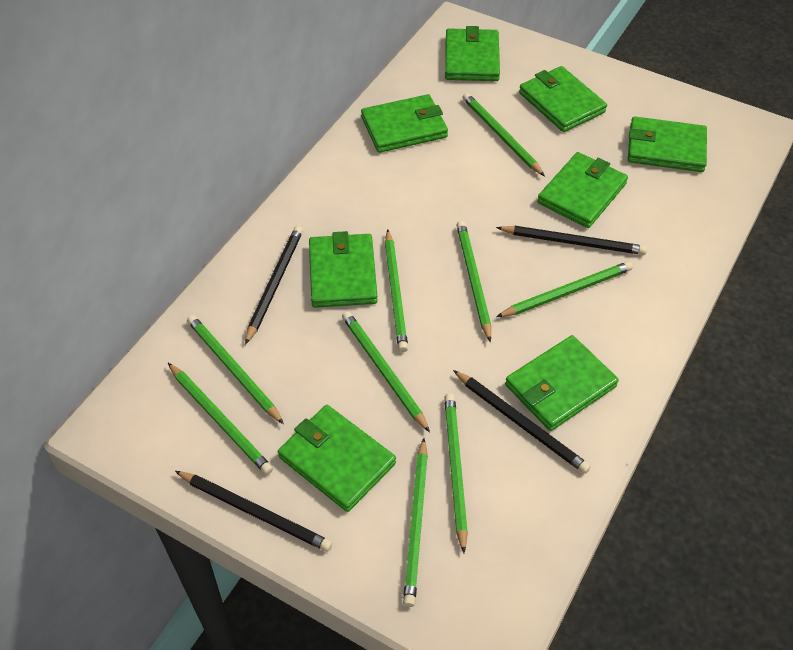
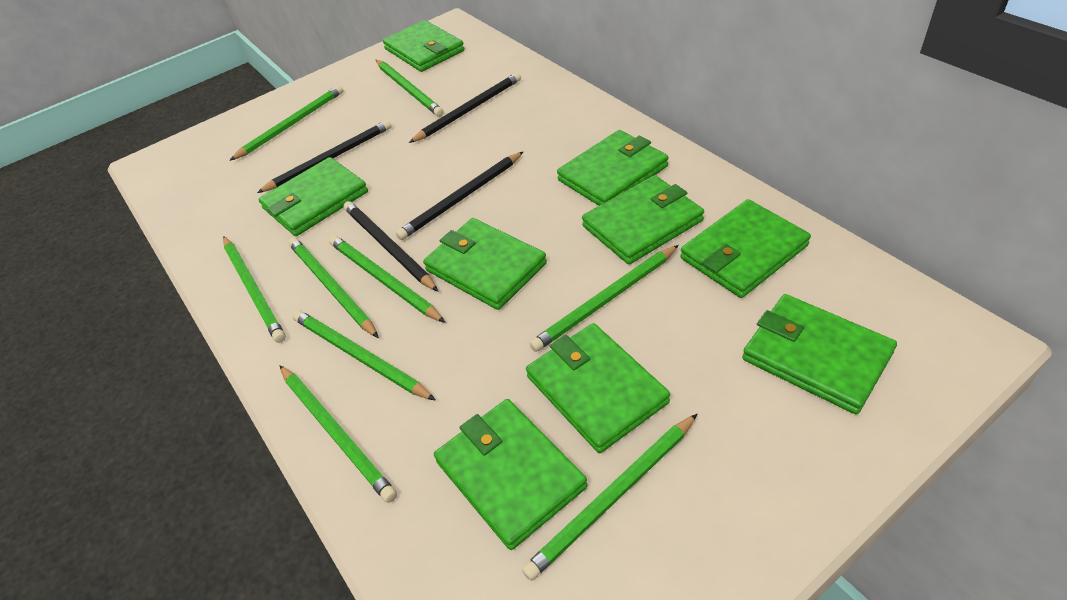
green wallet: 8 -> 9

